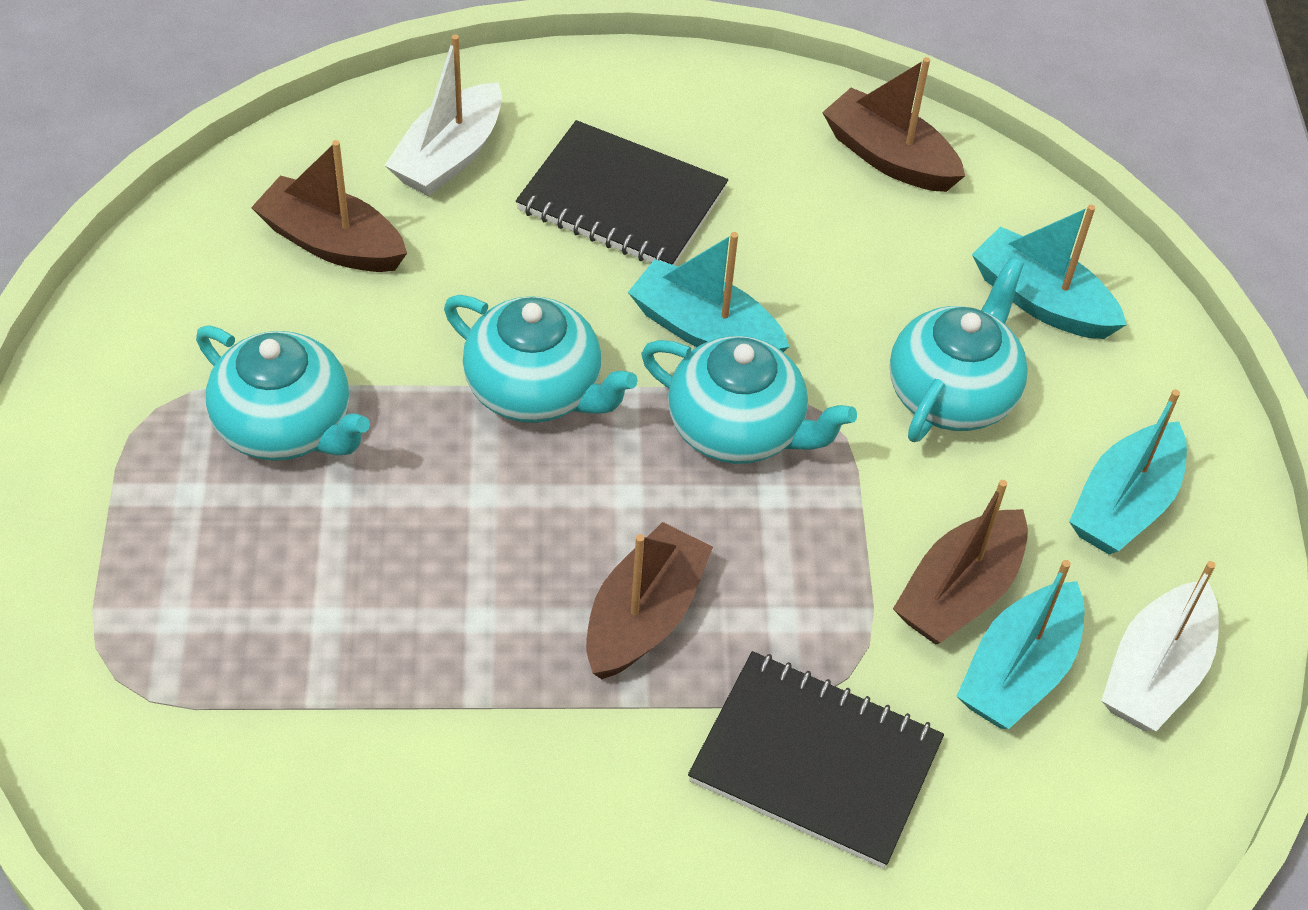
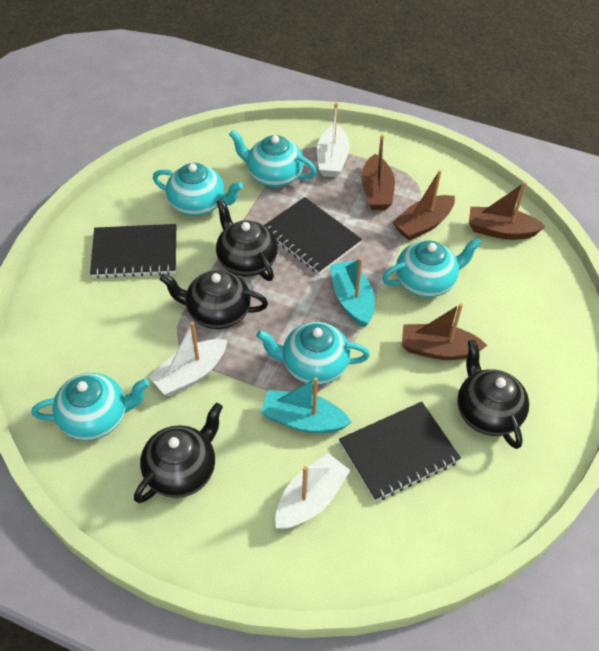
black notebook: 2 -> 3
black teapot: 0 -> 4
turquoise boat: 4 -> 2
turquoise teapot: 4 -> 5
white boat: 2 -> 3

